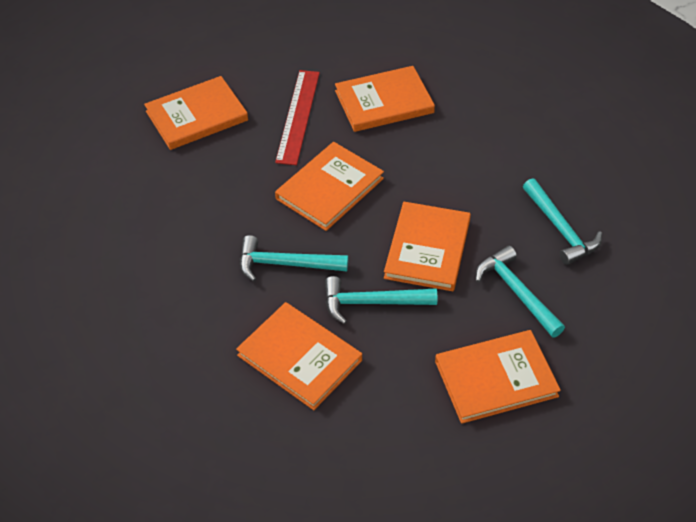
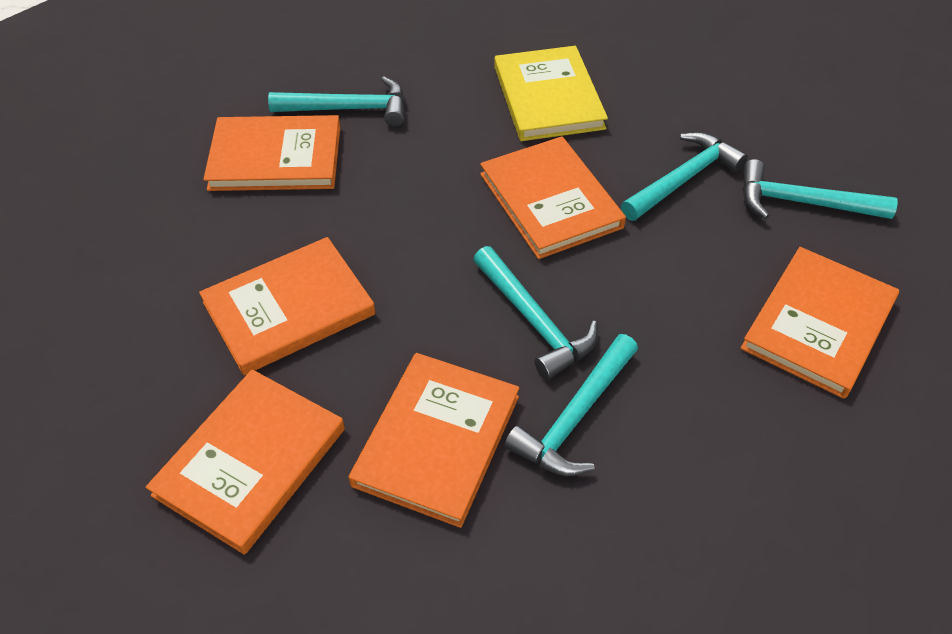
red ruler: 1 -> 0
turquoise hammer: 4 -> 5
yellow book: 0 -> 1

